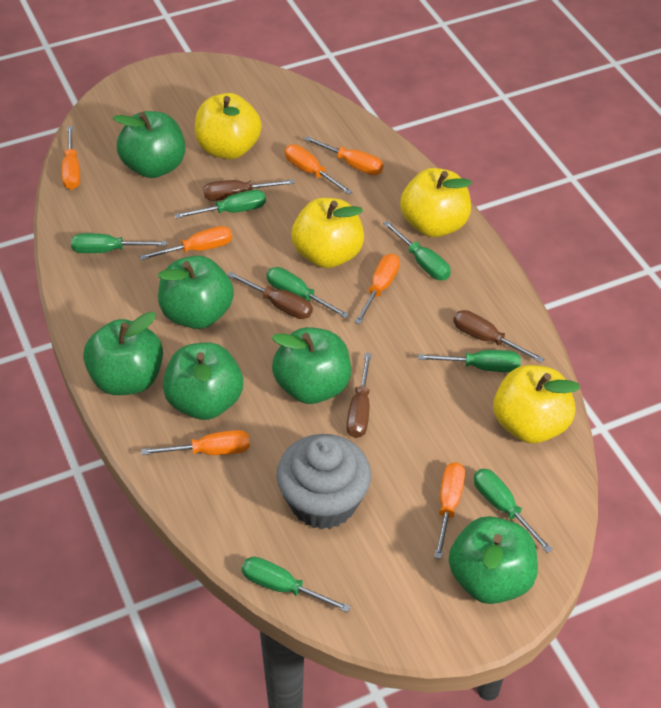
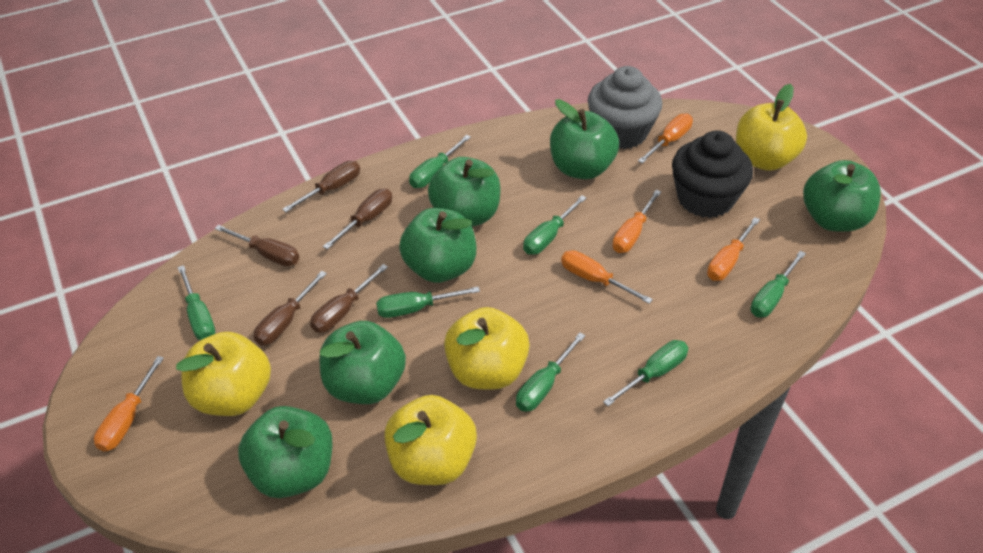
black cupcake: 0 -> 1
brown screwdriver: 4 -> 5
orange screwdriver: 7 -> 5

